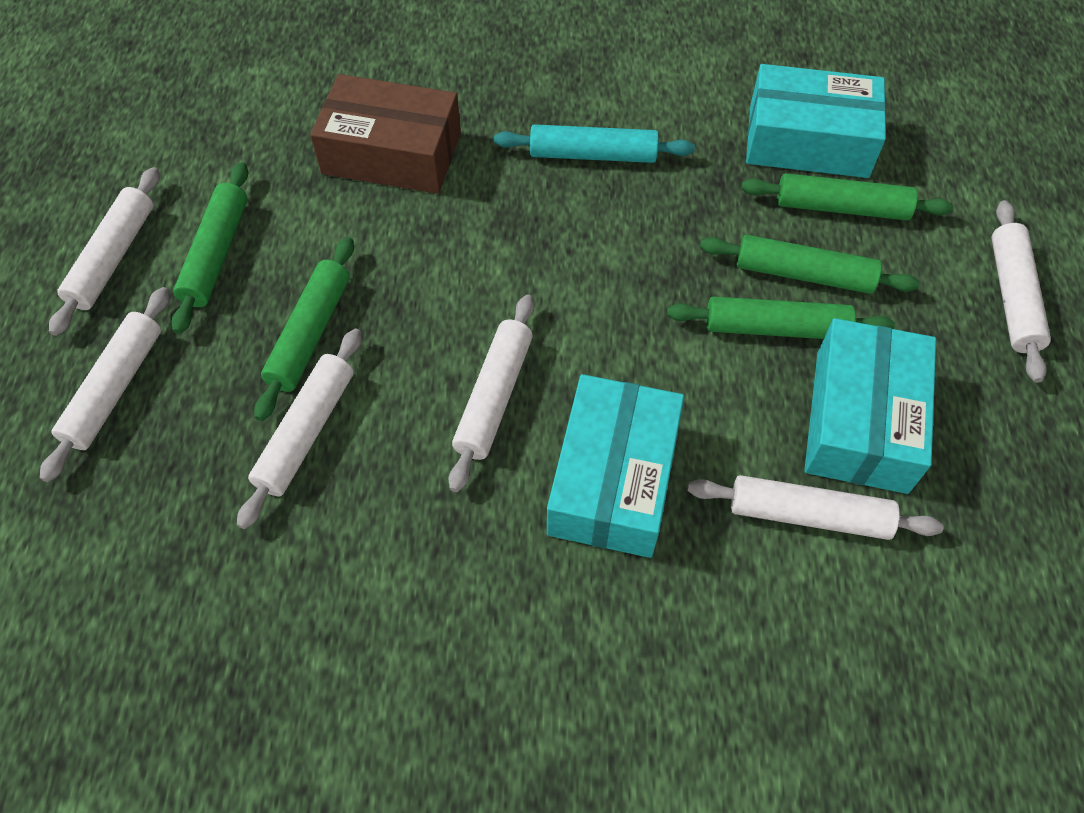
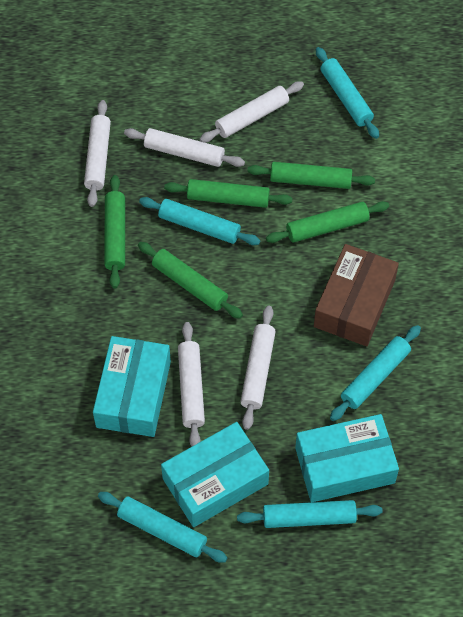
turquoise rolling pin: 1 -> 5
white rolling pin: 6 -> 5

